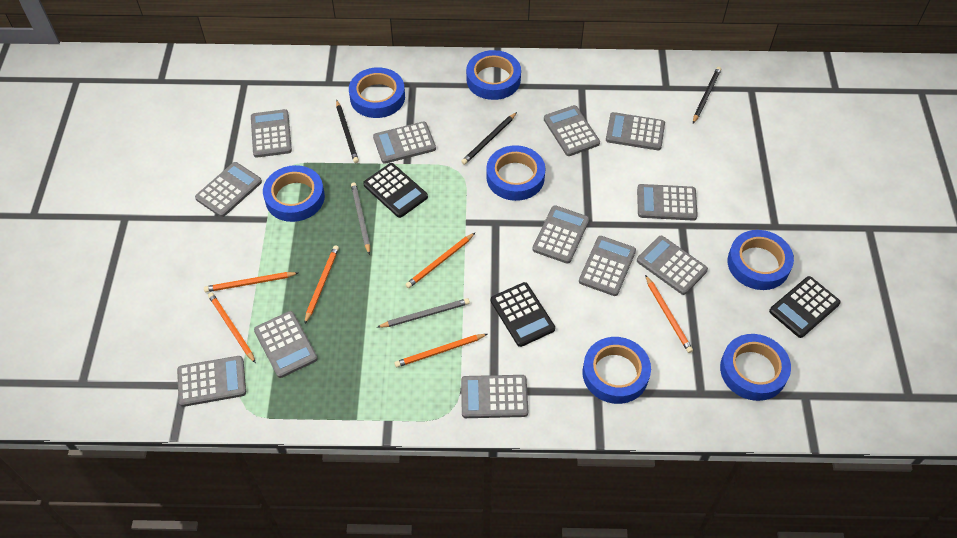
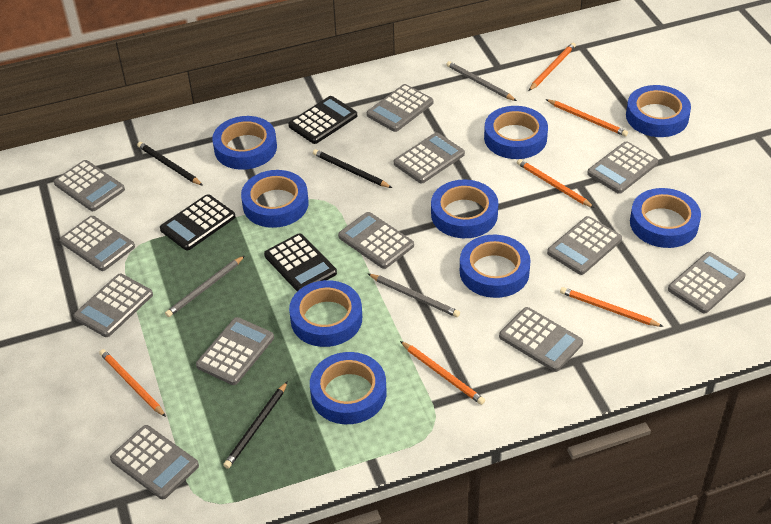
blue tape: 7 -> 9
grey pencil: 2 -> 3

